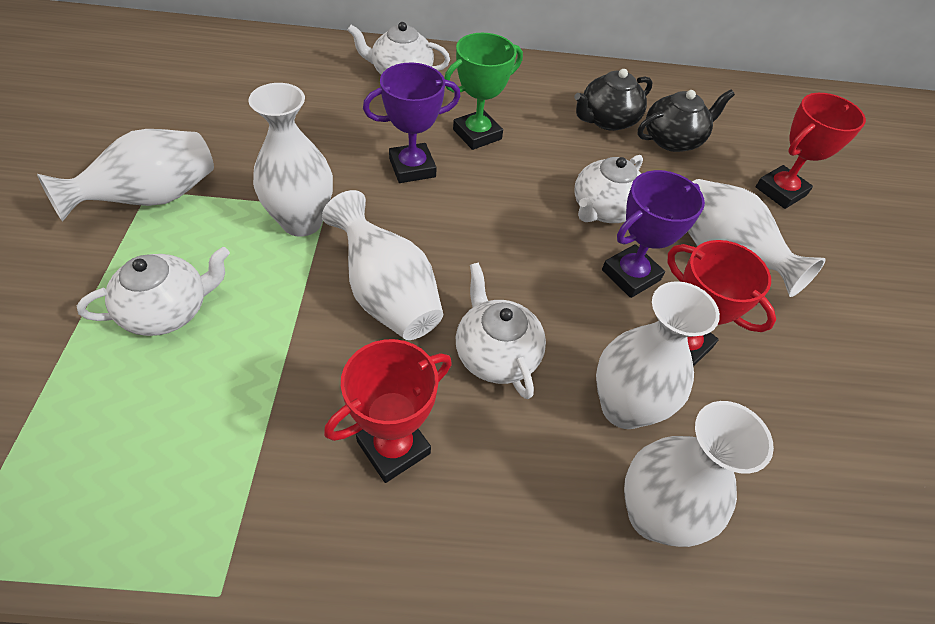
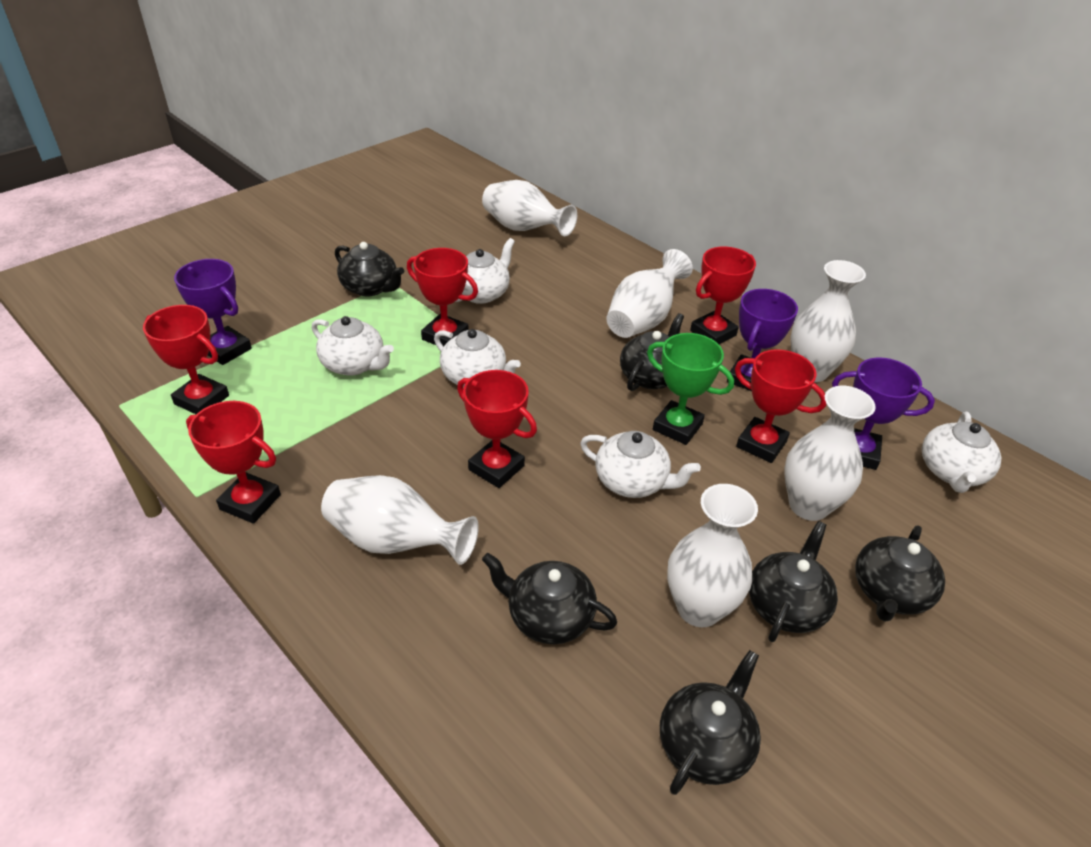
black teapot: 2 -> 6
purple trophy: 2 -> 3
red trophy: 3 -> 6
white teapot: 4 -> 5

